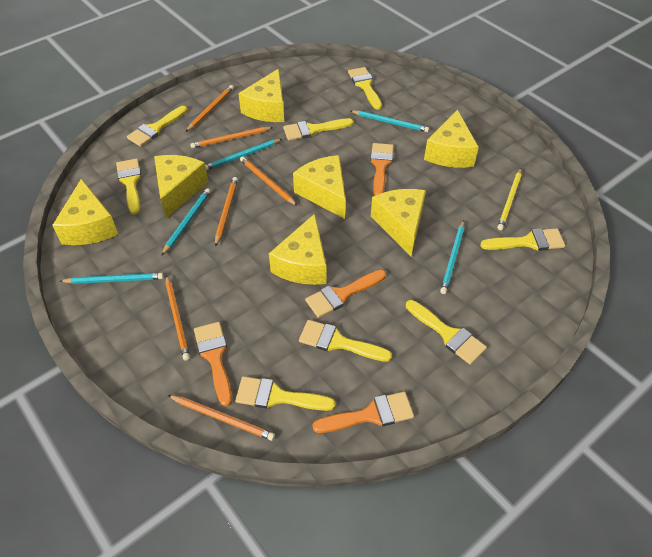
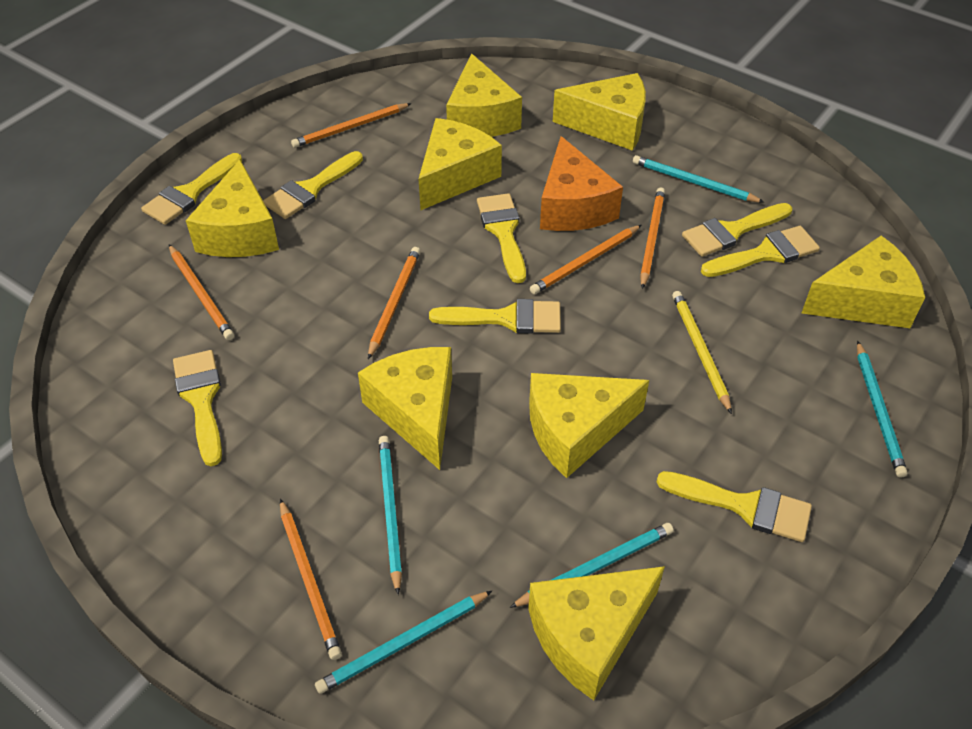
orange brush: 4 -> 0
orange cheese: 0 -> 1
yellow cheese: 7 -> 8

